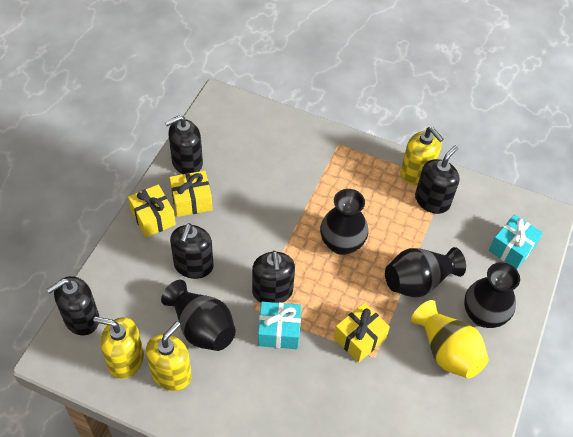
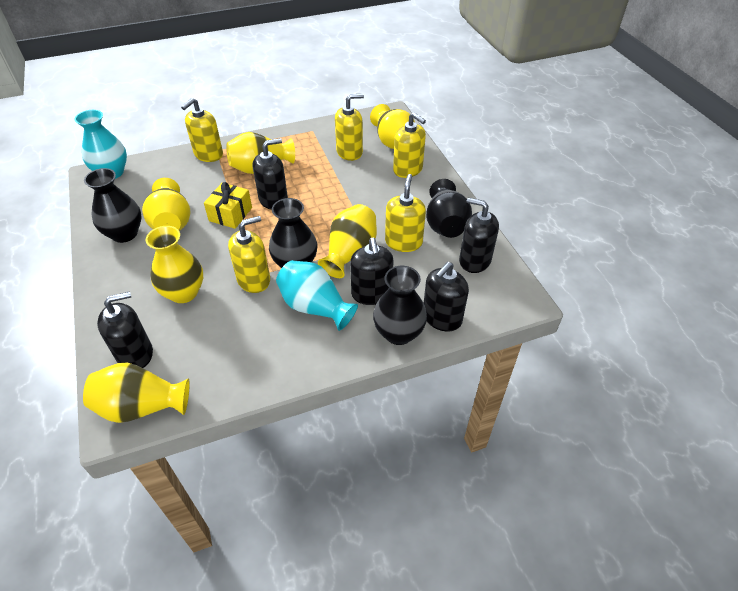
turquoise gift: 2 -> 0
turquoise vase: 0 -> 2
yellow gift: 3 -> 1
yellow soap dispenser: 3 -> 5
yellow vase: 1 -> 6

